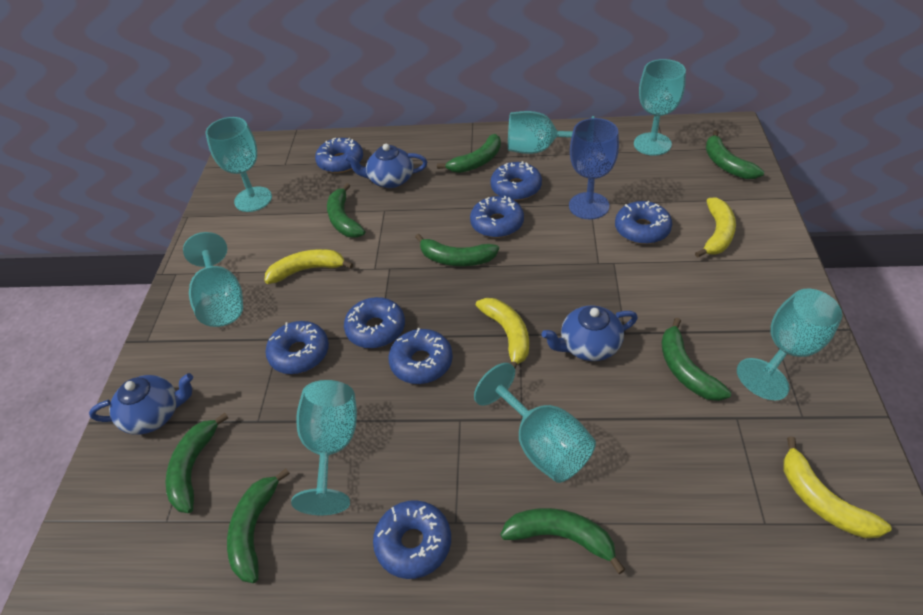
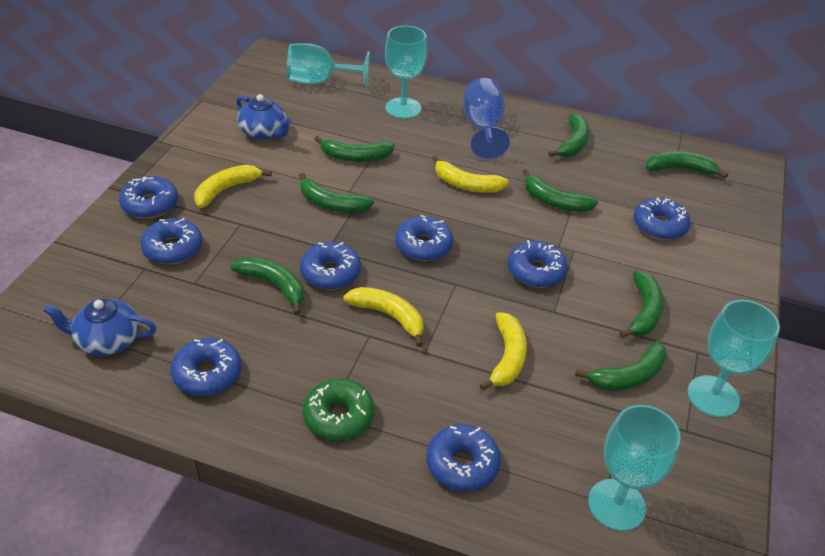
blue teapot: 3 -> 2
green donut: 0 -> 1
turquoise goblet: 7 -> 4

